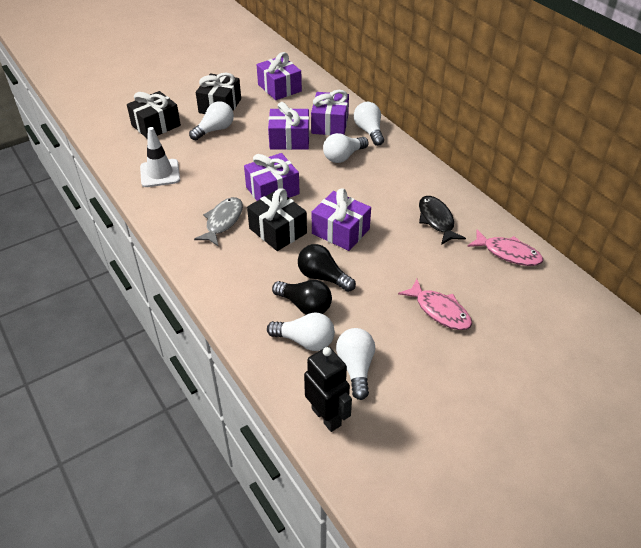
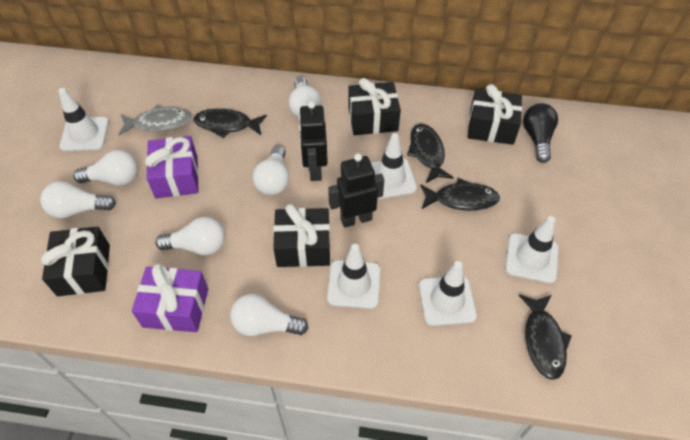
black fish: 1 -> 4
black gift: 3 -> 4
black light bulb: 2 -> 1
black robot: 1 -> 2
pink fish: 2 -> 0
purple gift: 5 -> 2
white light bulb: 5 -> 6
white traffic cone: 1 -> 5

